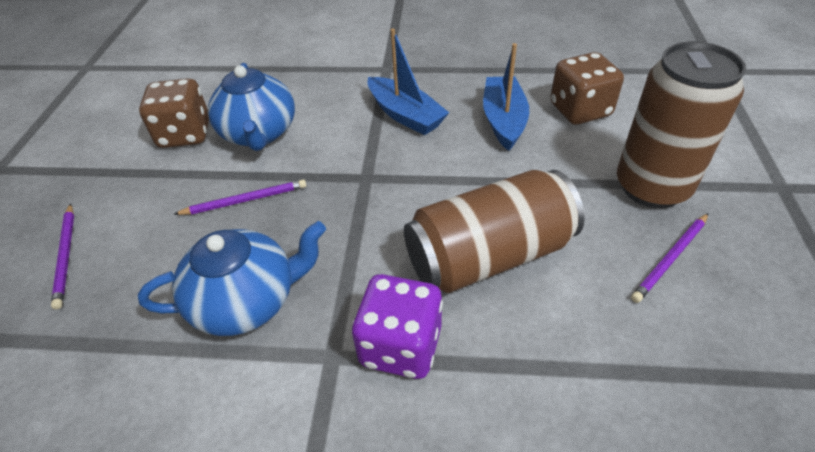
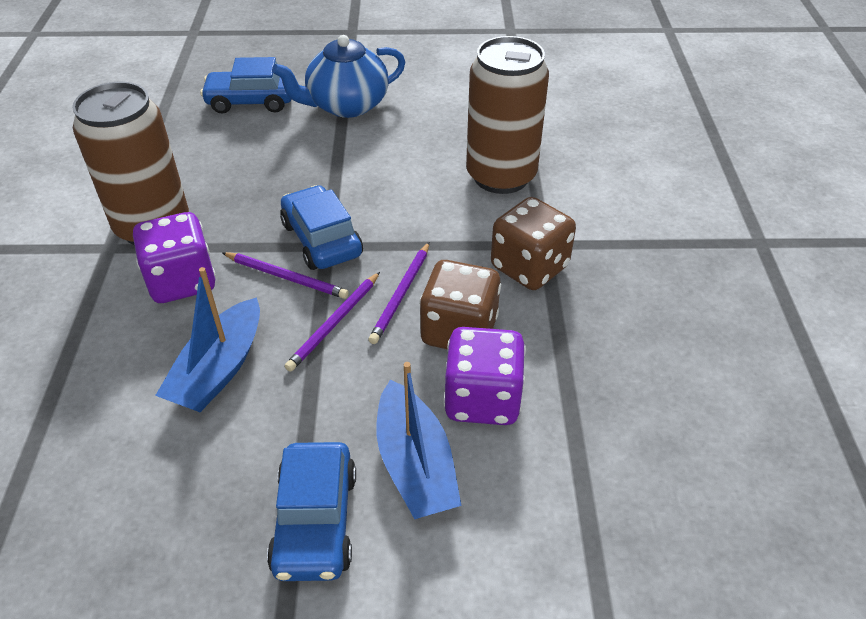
blue car: 0 -> 3
blue teapot: 2 -> 1
purple dice: 1 -> 2

